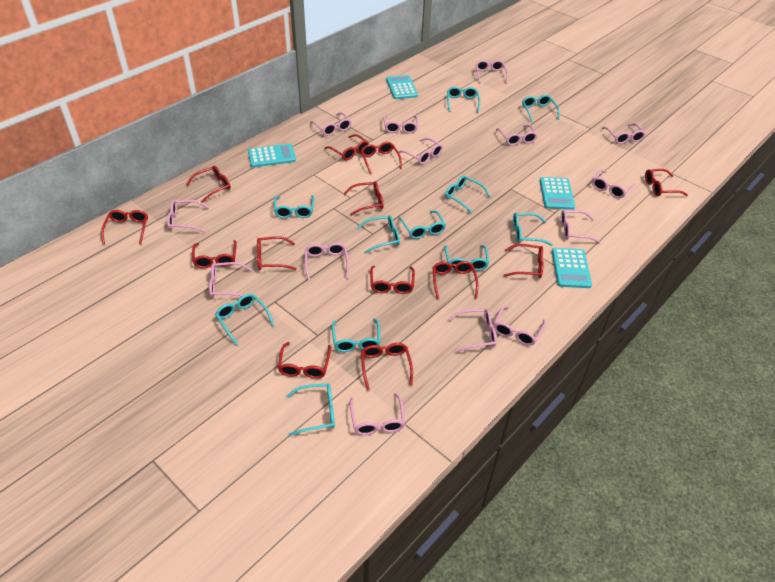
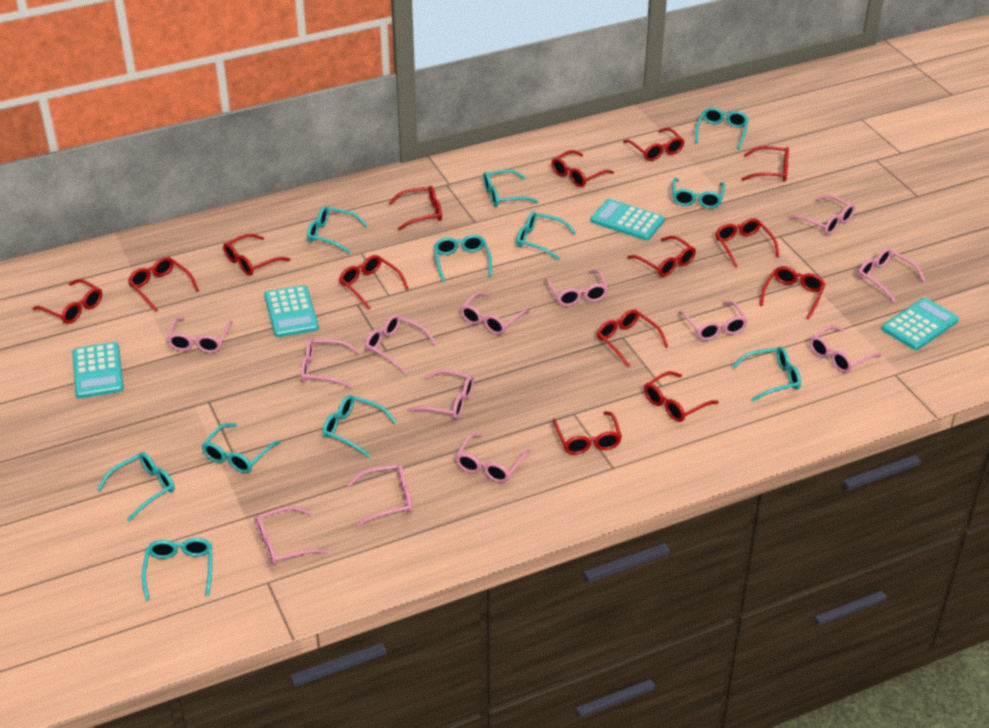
pink glasses: 14 -> 13
red glasses: 13 -> 14

